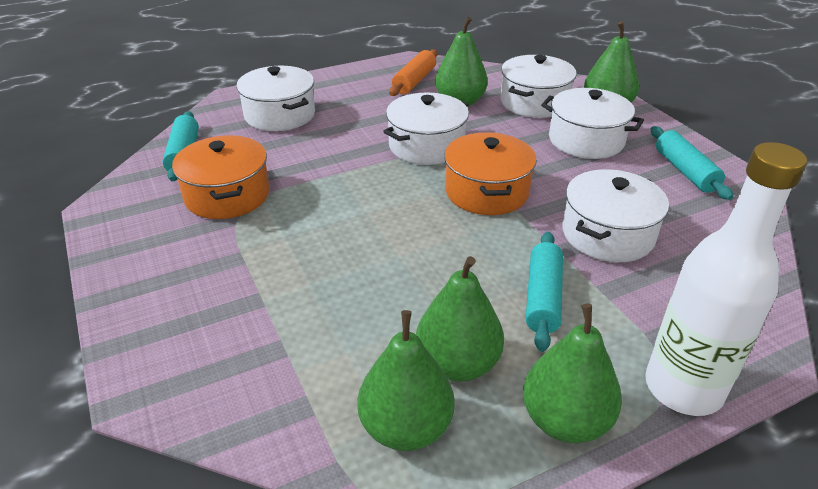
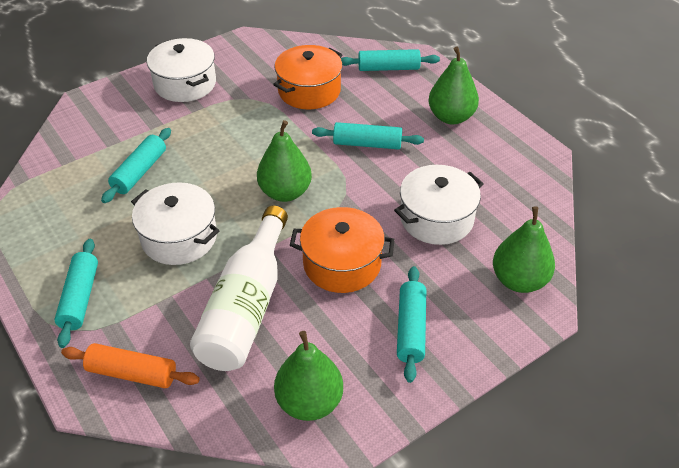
green pear: 5 -> 4
turquoise rolling pin: 3 -> 5
white pot: 5 -> 3

